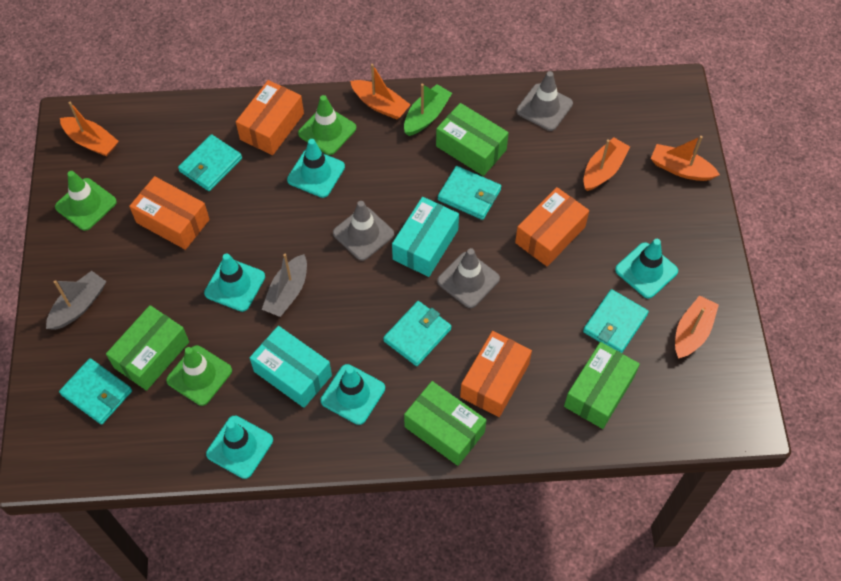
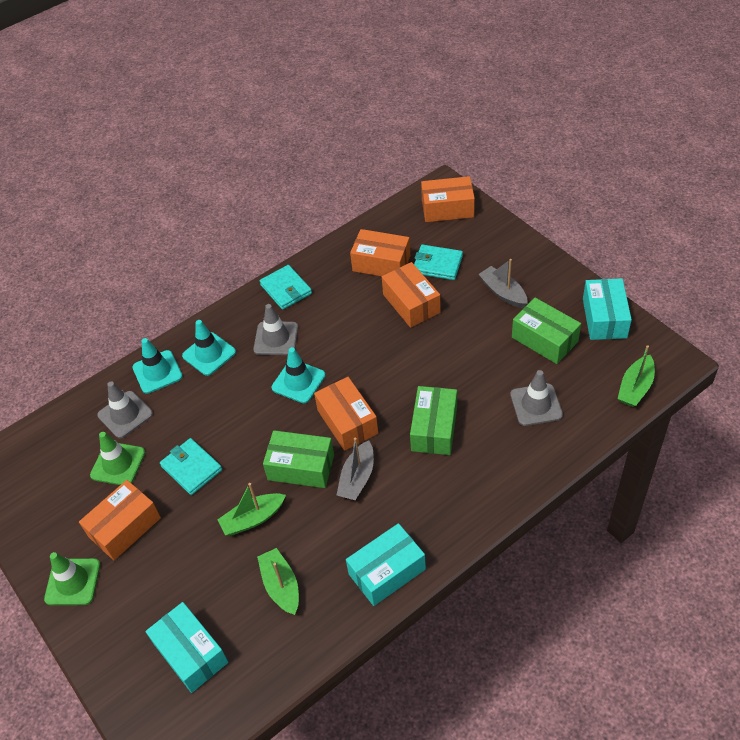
green boat: 1 -> 3
green box: 4 -> 3
green traffic cone: 3 -> 2
orange boat: 5 -> 0
orange box: 4 -> 5
turquoise box: 2 -> 3
turquoise traffic cone: 5 -> 3
turquoise wallet: 5 -> 3

